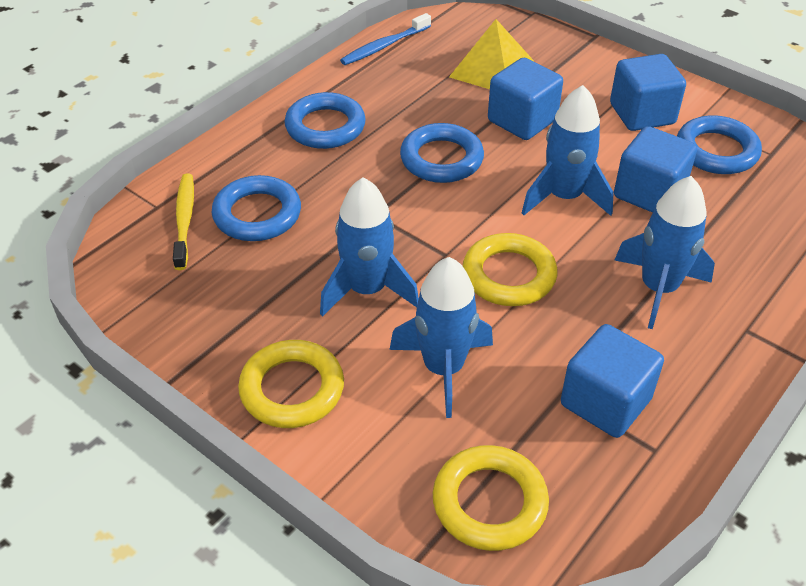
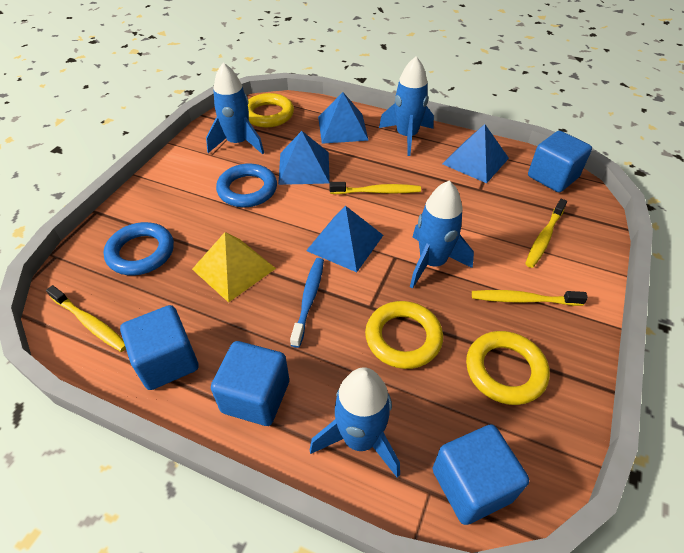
blue pyramid: 0 -> 4
blue ring: 4 -> 2
yellow toothbrush: 1 -> 4

